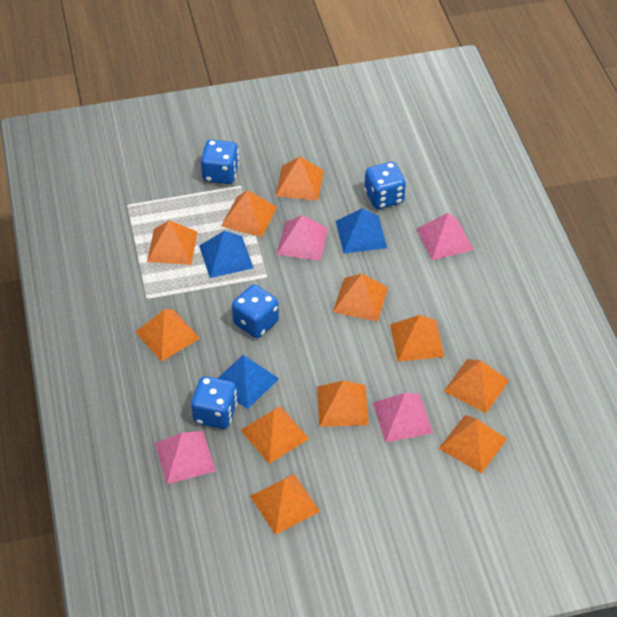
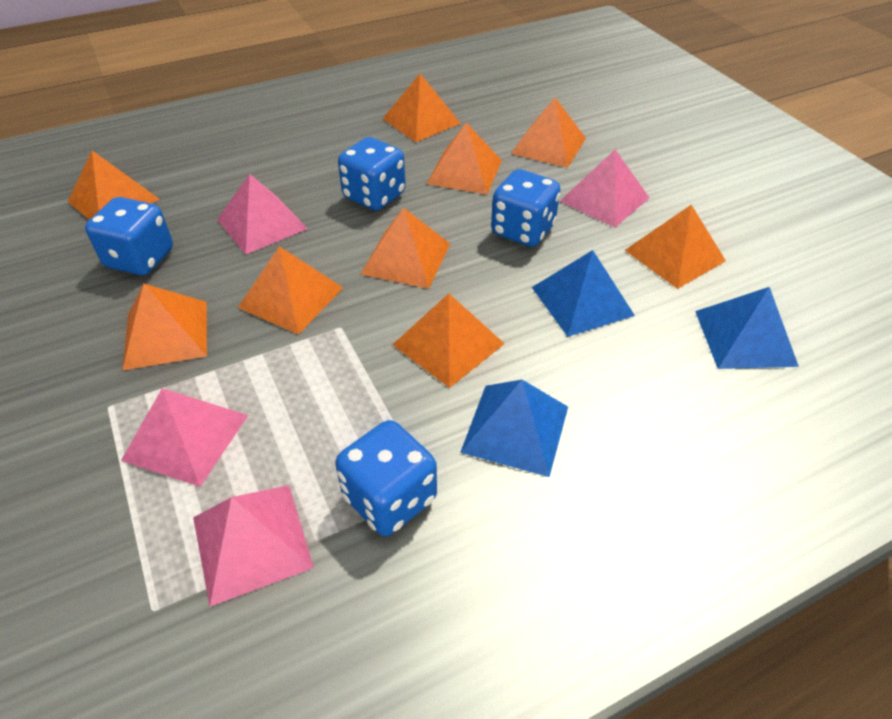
orange pyramid: 11 -> 9

